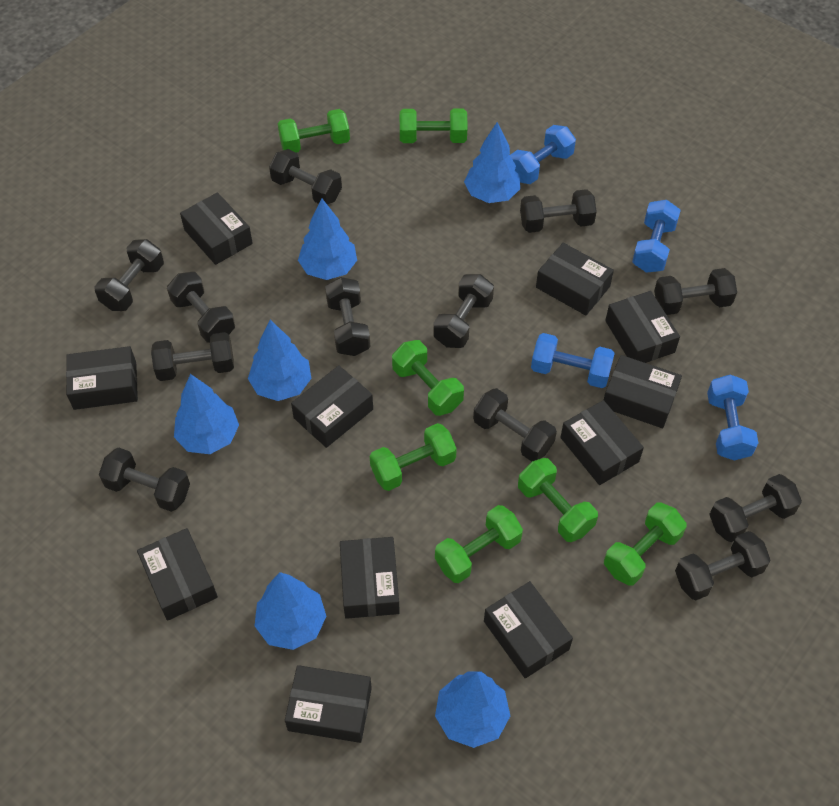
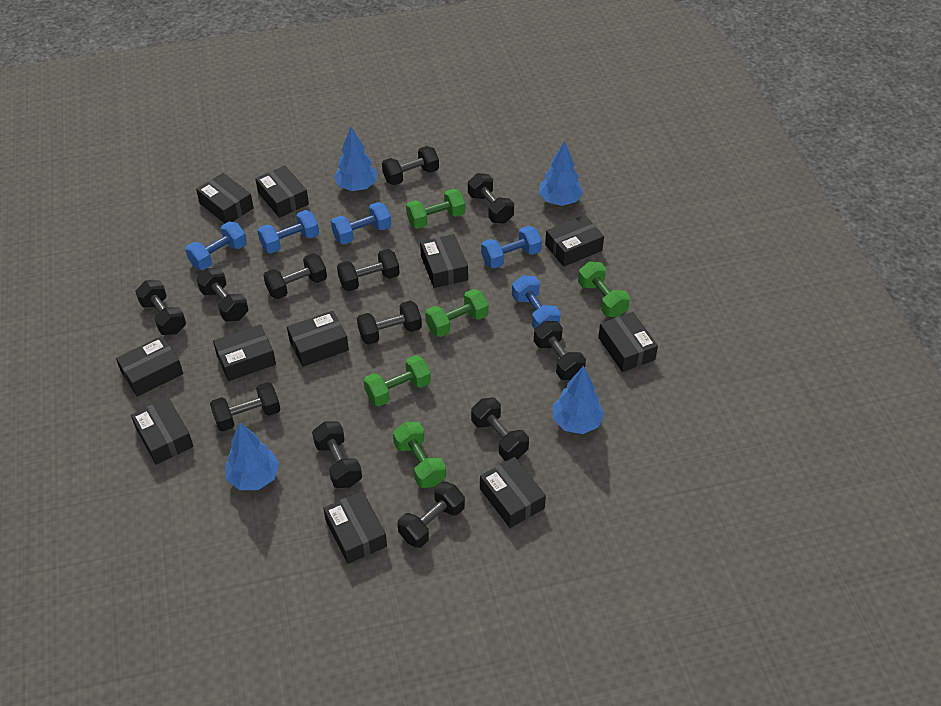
blue dumbbell: 4 -> 5
blue tree: 6 -> 4
green dumbbell: 7 -> 5

